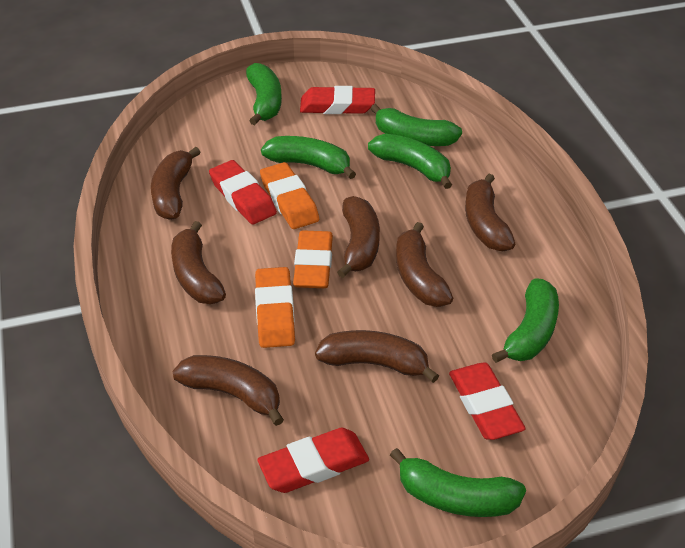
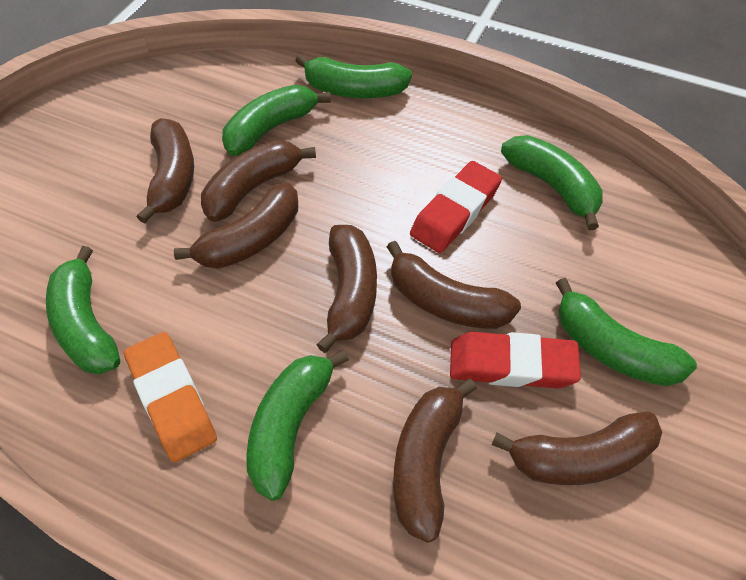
orange eraser: 3 -> 1
red eraser: 4 -> 2

